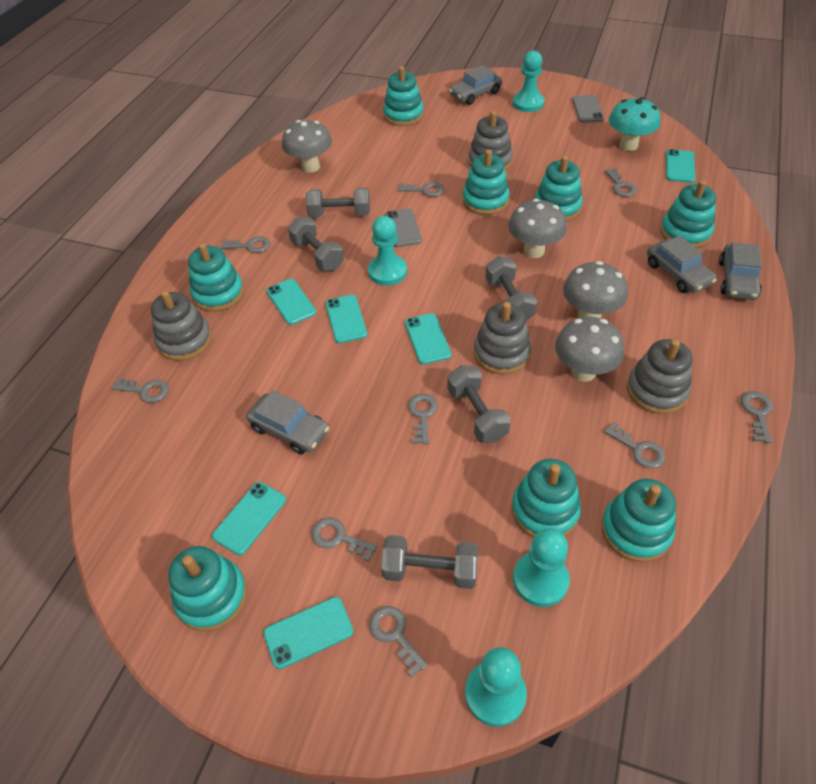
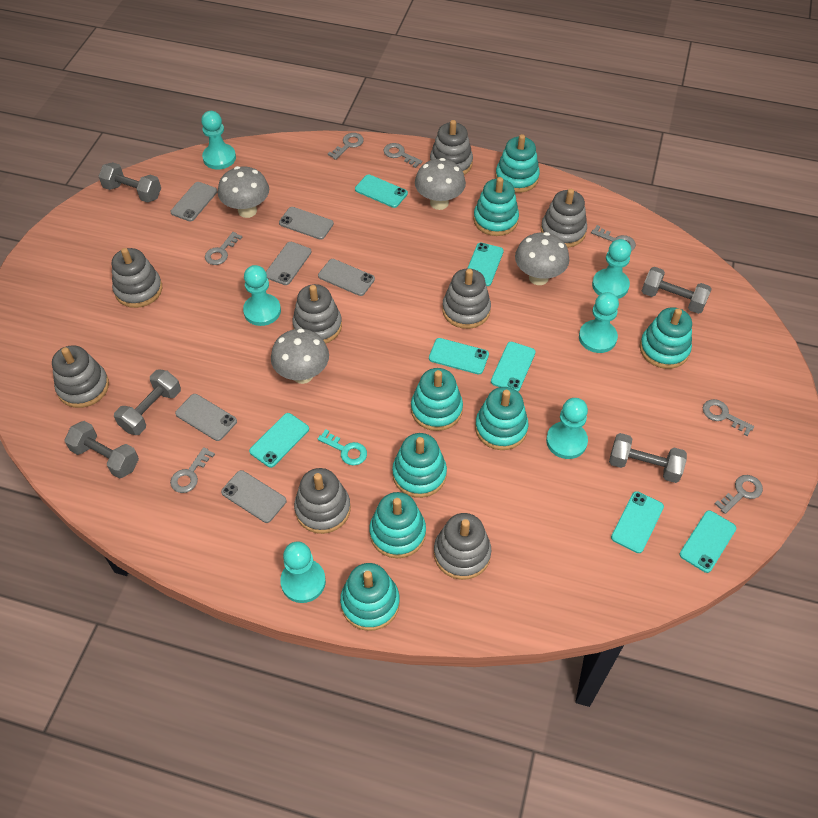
grey car: 4 -> 0
grey key: 9 -> 7
grey phone: 2 -> 6
grey stacking toy: 4 -> 8
turquoise key: 0 -> 1
turquoise mushroom: 1 -> 0
turquoise pawn: 4 -> 6
turquoise phone: 6 -> 7

